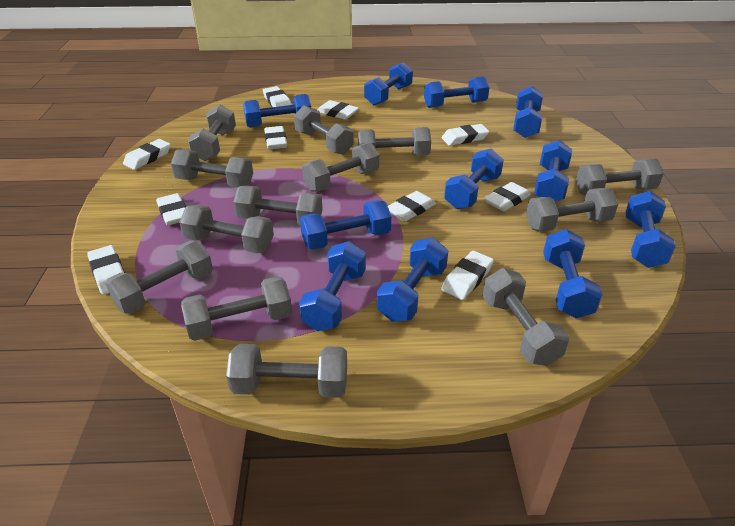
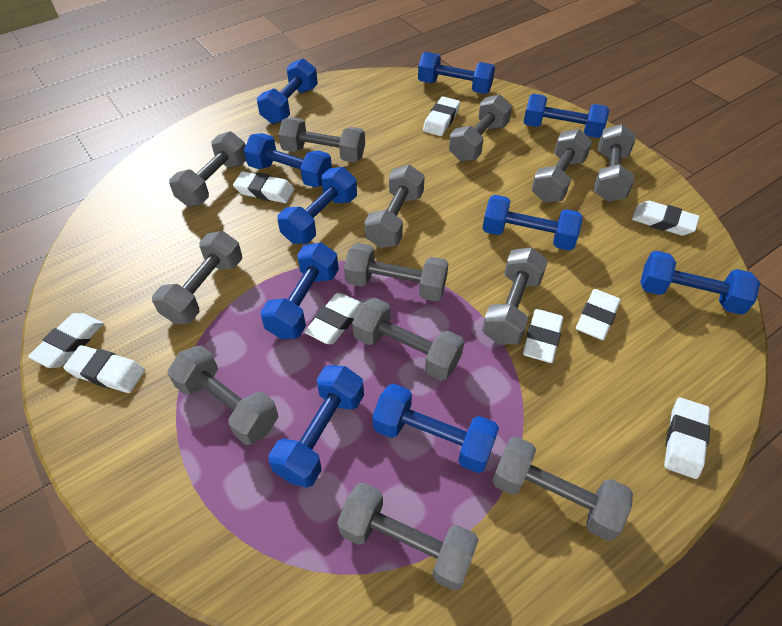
blue dumbbell: 11 -> 10
white eraser: 10 -> 9

